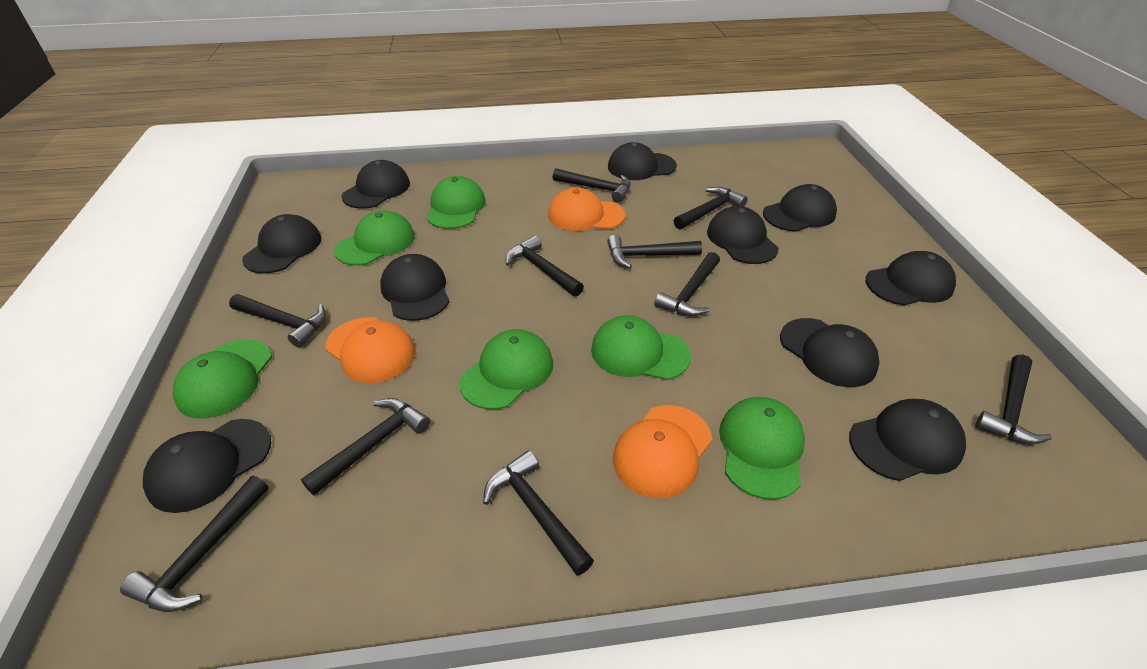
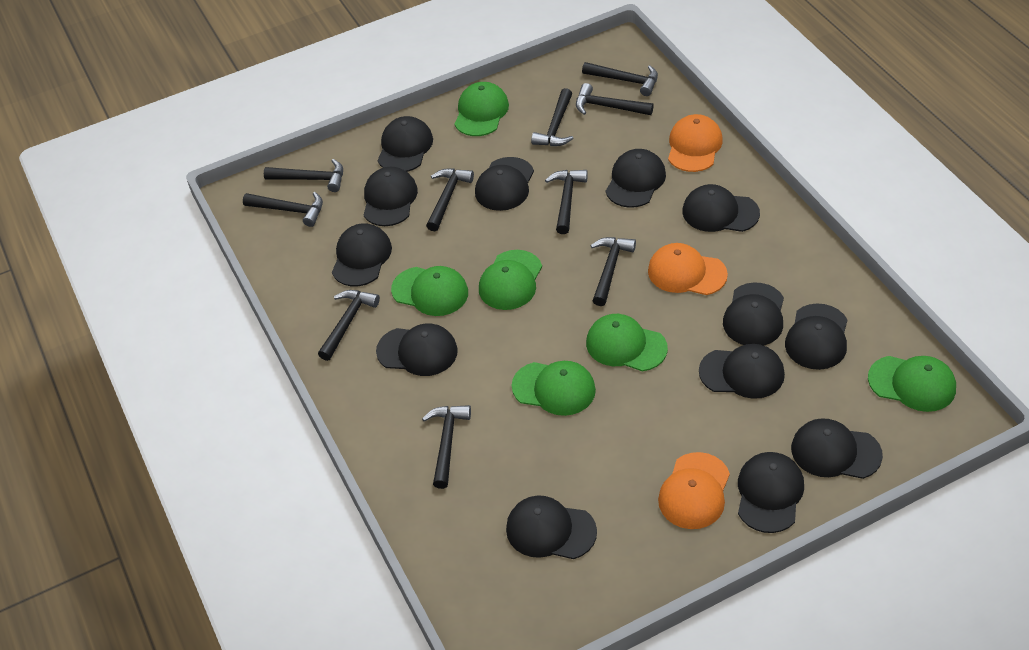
black cap: 10 -> 13

